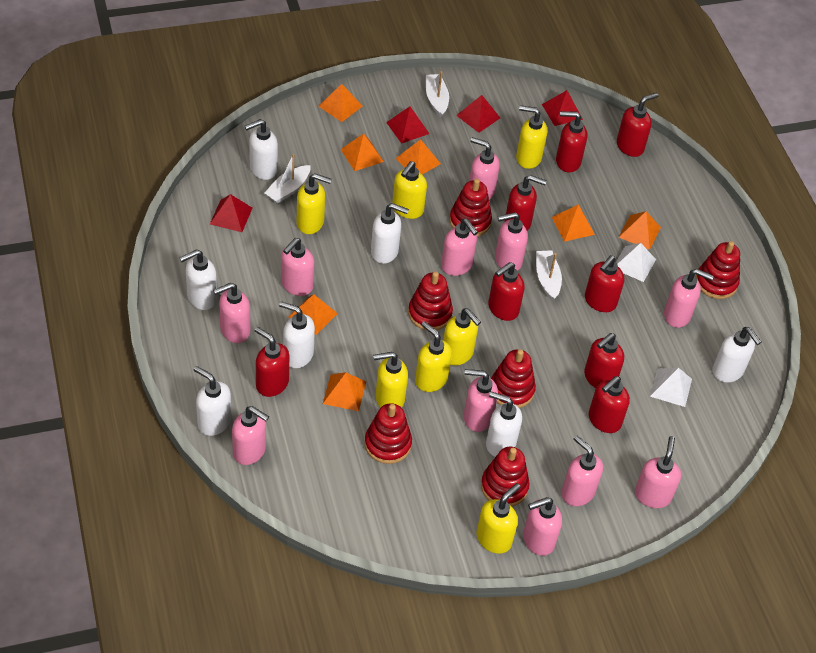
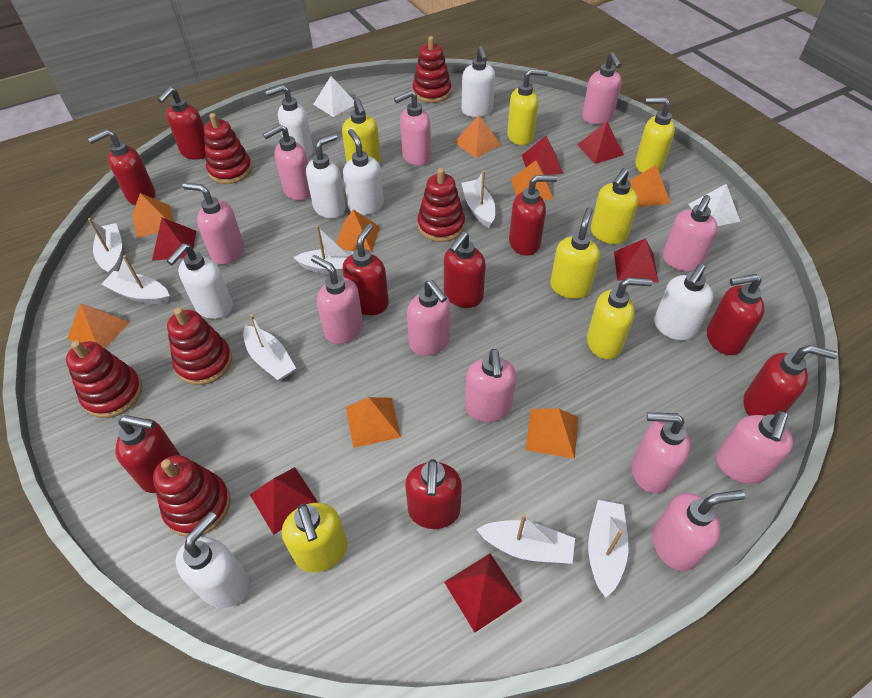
orange pyramid: 7 -> 8
red pyramid: 4 -> 6
red soap dispenser: 8 -> 9
white boat: 3 -> 7

